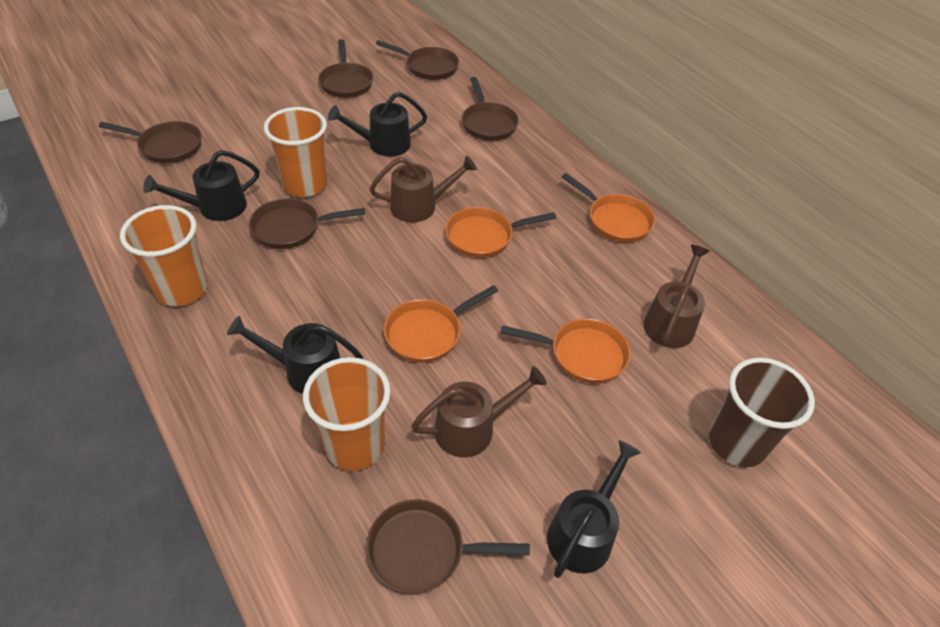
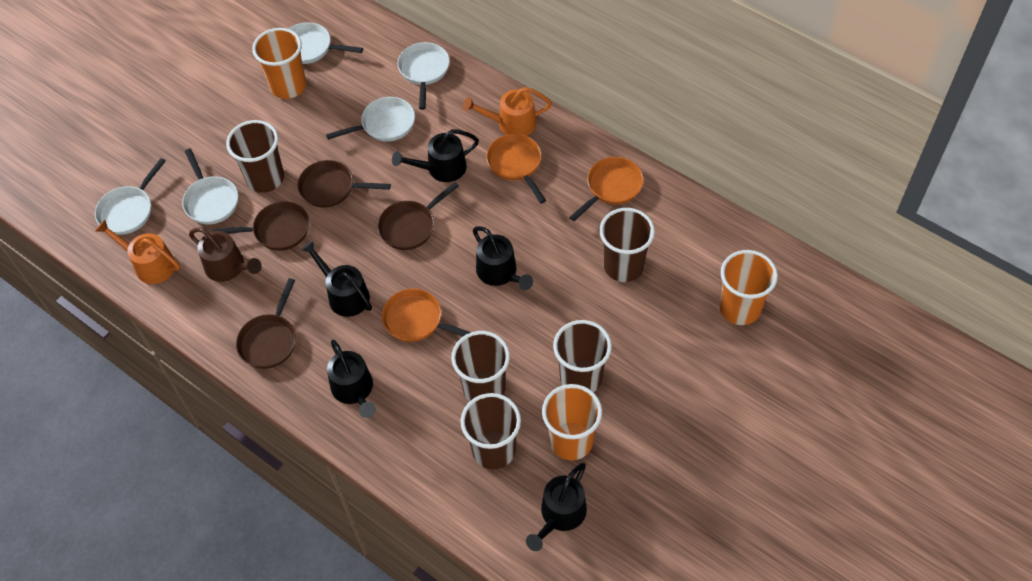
black watering can: 4 -> 5
brown cup: 1 -> 5
brown pan: 6 -> 4
brown watering can: 3 -> 1
orange pan: 4 -> 3
orange watering can: 0 -> 2
white pan: 0 -> 5

